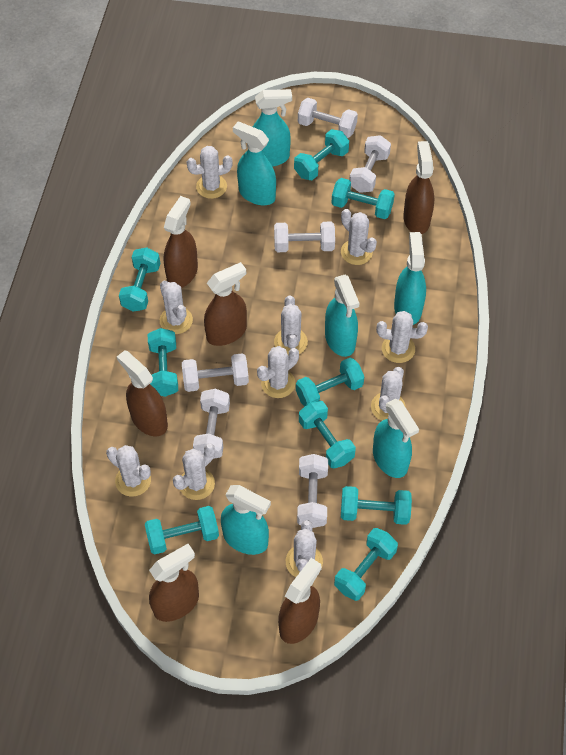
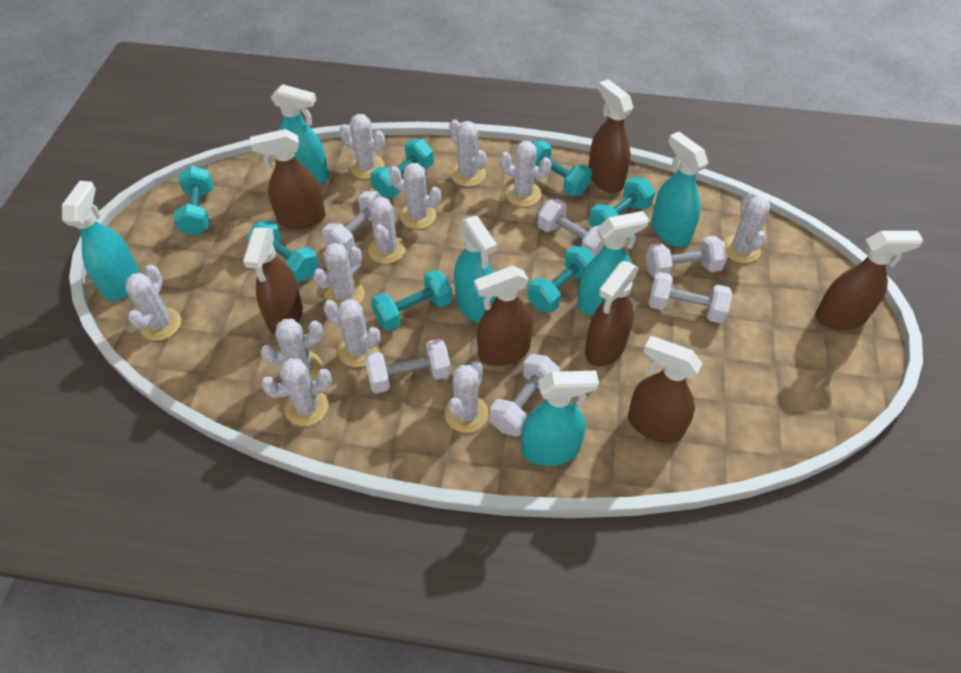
brown spray bottle: 6 -> 7
turquoise dumbbell: 9 -> 7
white cactus: 10 -> 12

